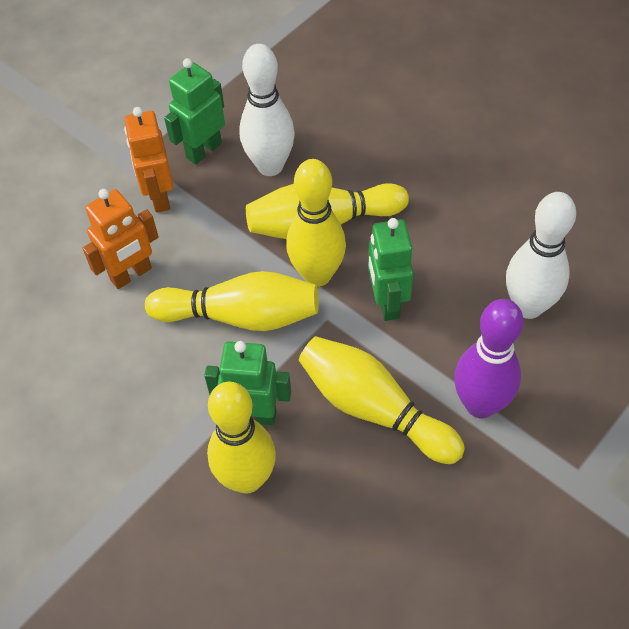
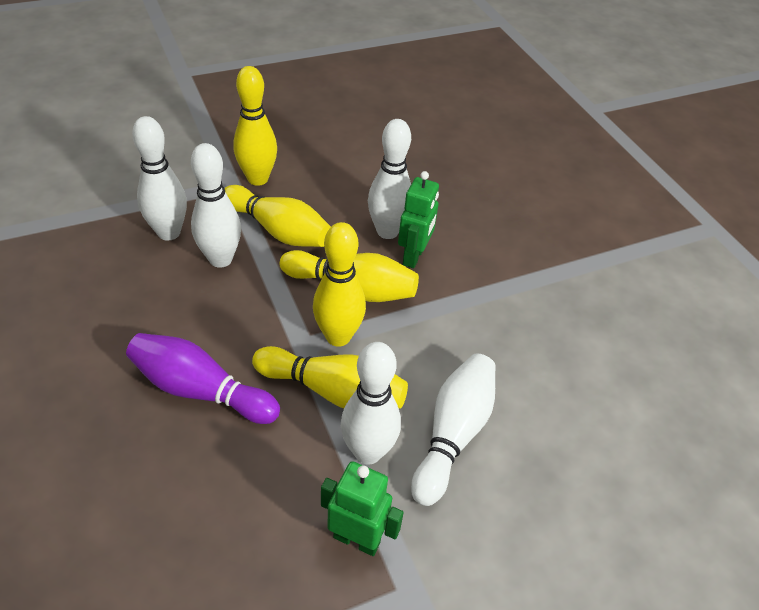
green robot: 3 -> 2
orange robot: 2 -> 0
white bowling pin: 2 -> 5

